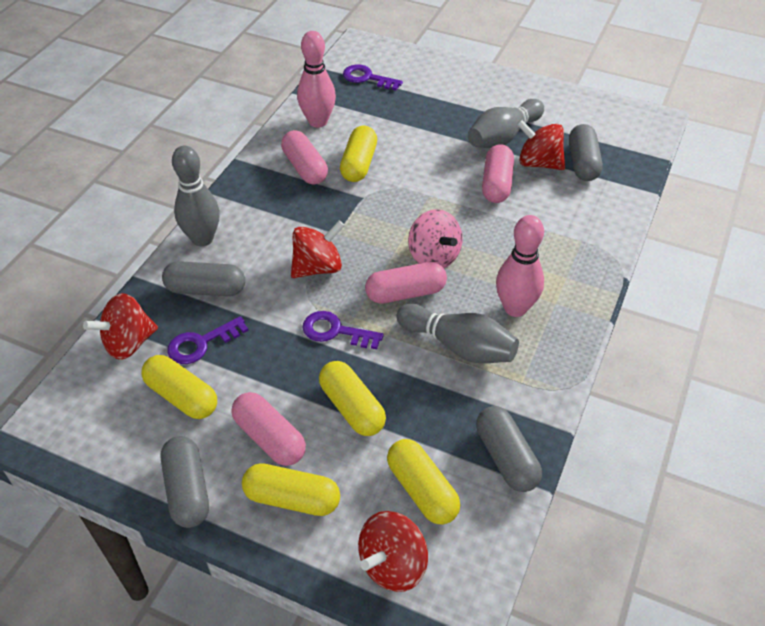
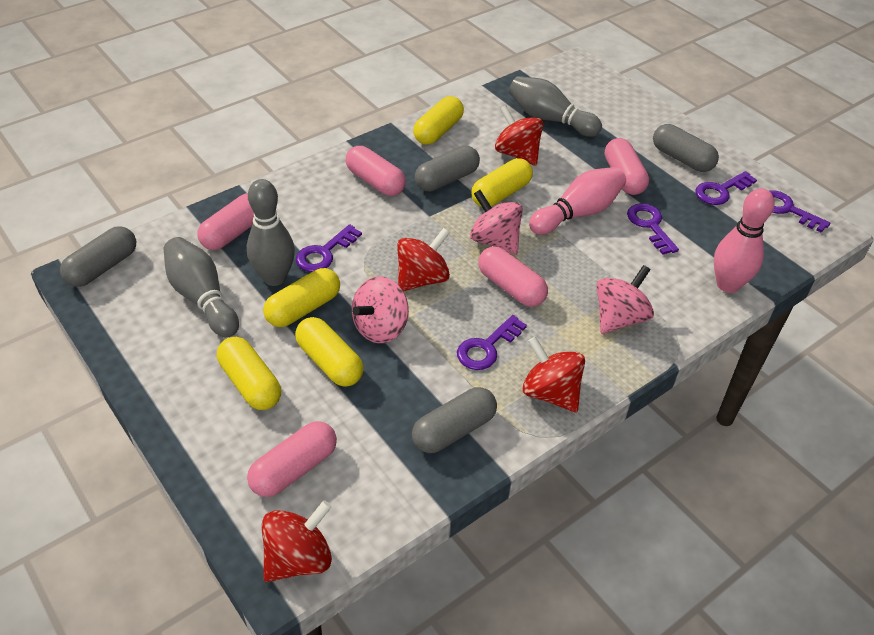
pink capsule: 4 -> 5
pink spinning top: 1 -> 3
purple key: 3 -> 5

